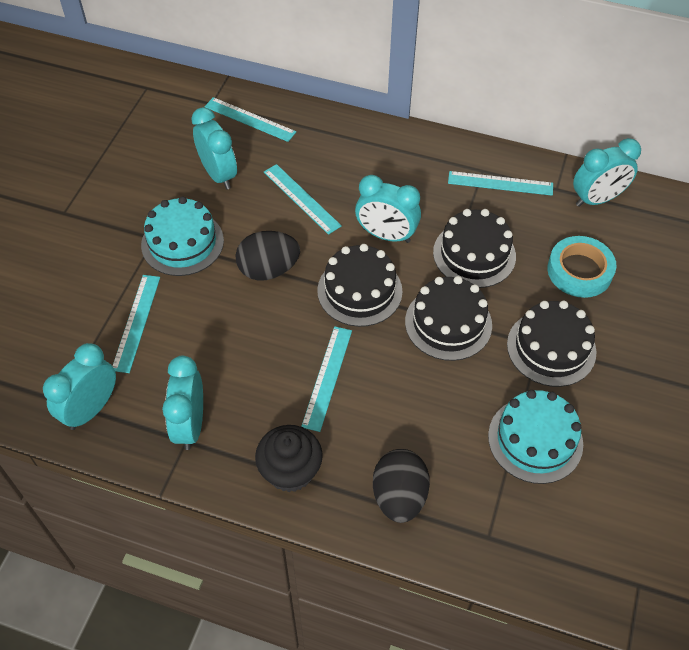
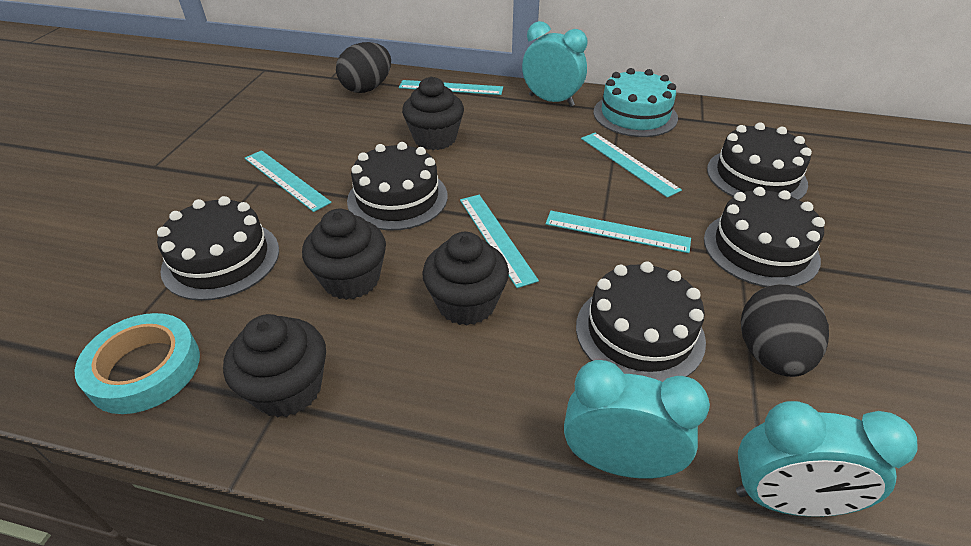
black cake: 4 -> 5
black cupcake: 1 -> 4
turquoise cake: 2 -> 1
turquoise clock: 5 -> 3

